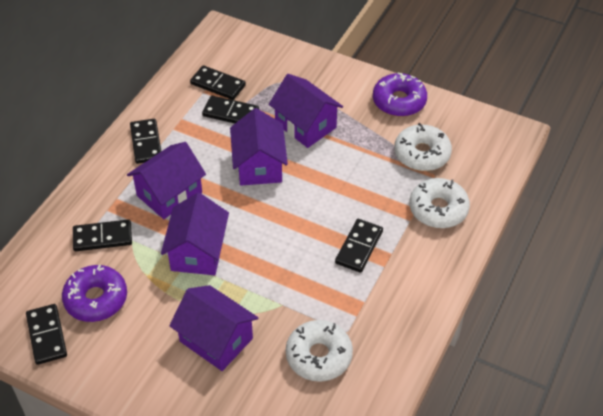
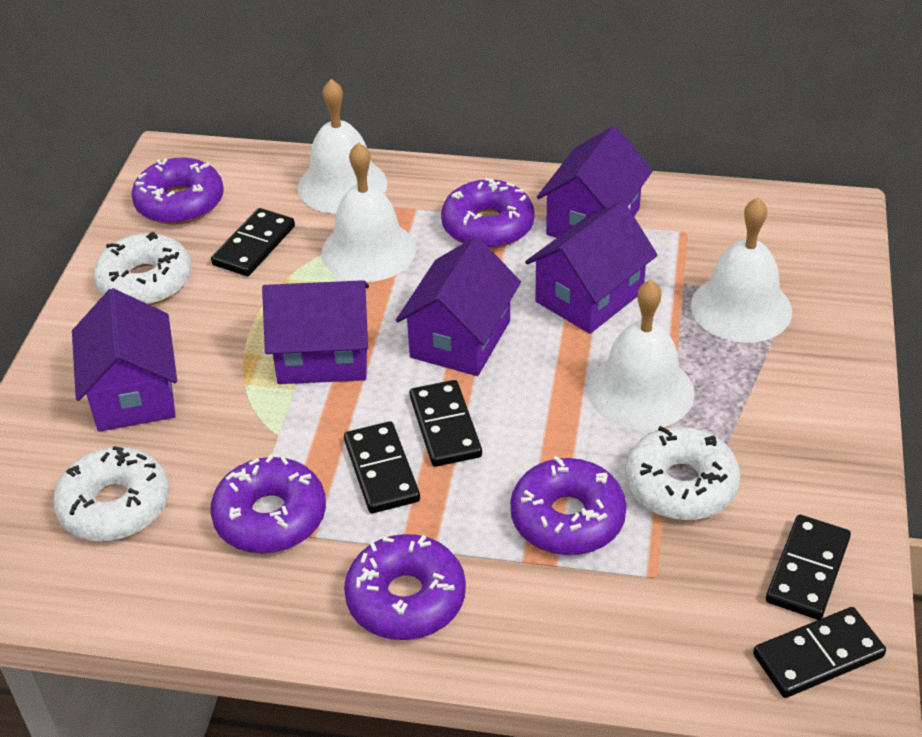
black domino: 6 -> 5
purple donut: 2 -> 5
white bell: 0 -> 4

